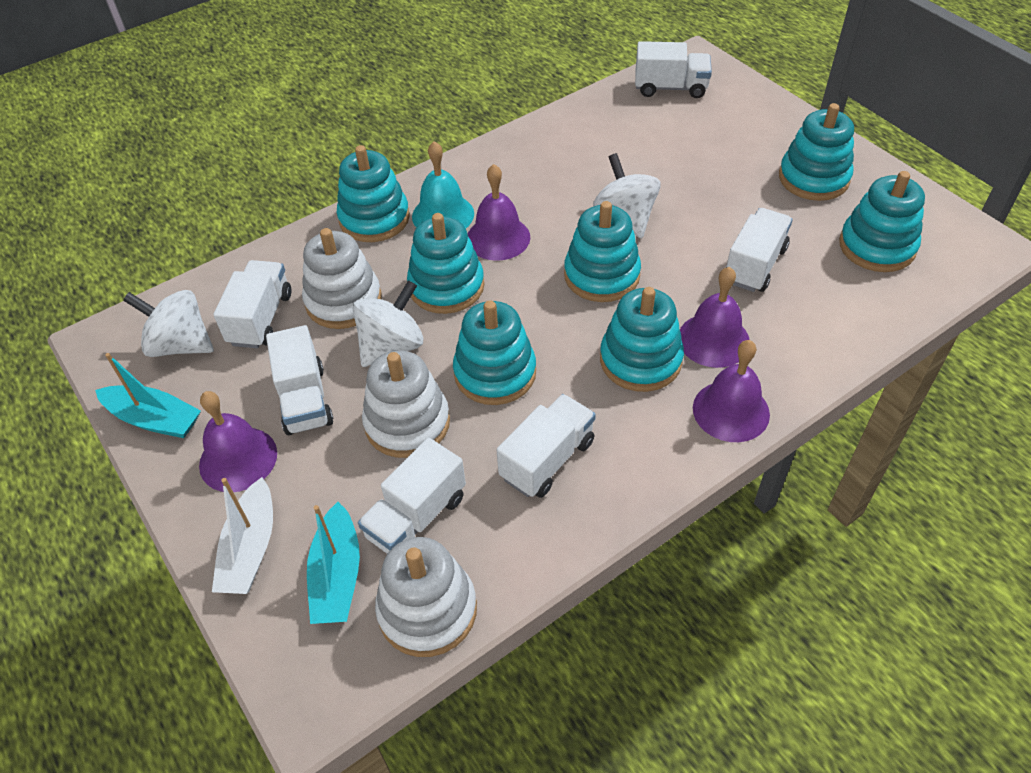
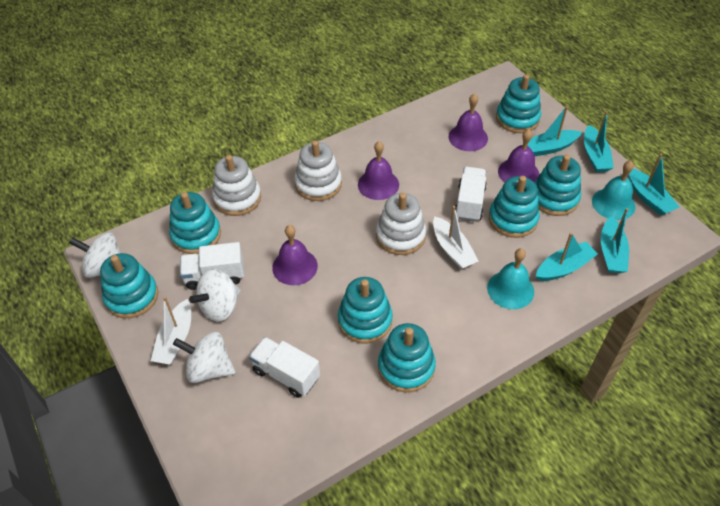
turquoise bell: 1 -> 2
turquoise boat: 2 -> 5
white boat: 1 -> 2
white truck: 6 -> 3

